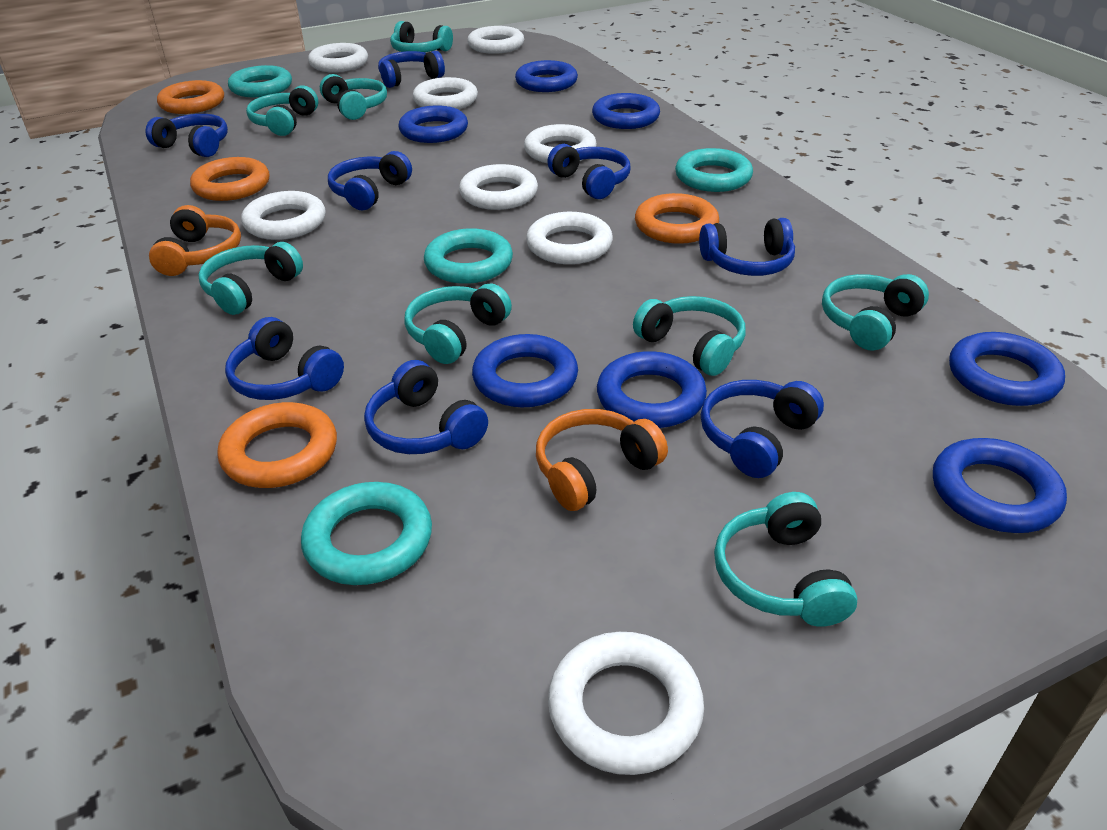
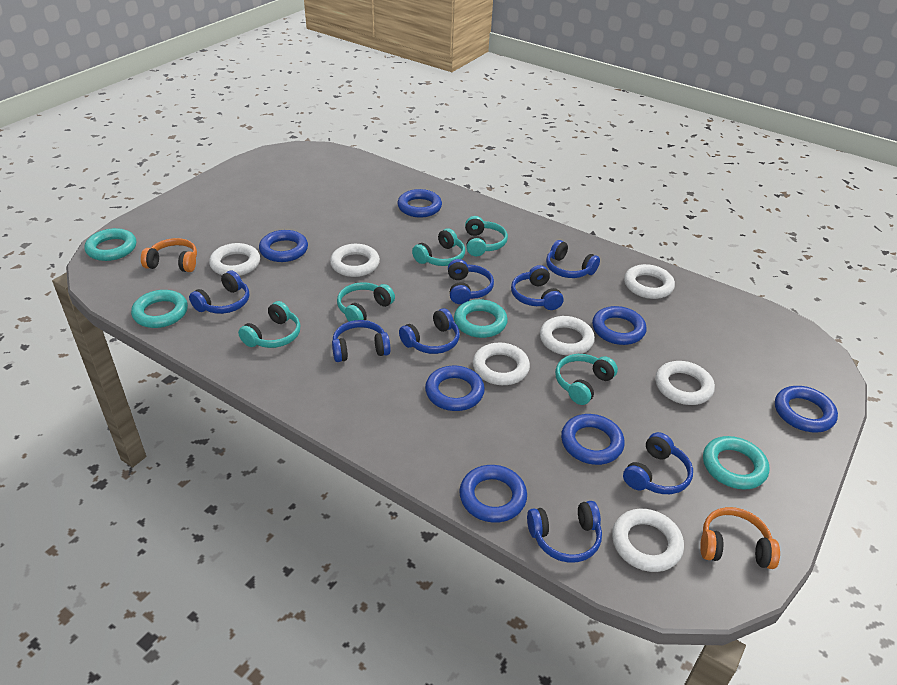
orange ring: 4 -> 0
turquoise headphones: 8 -> 5
white ring: 8 -> 7

